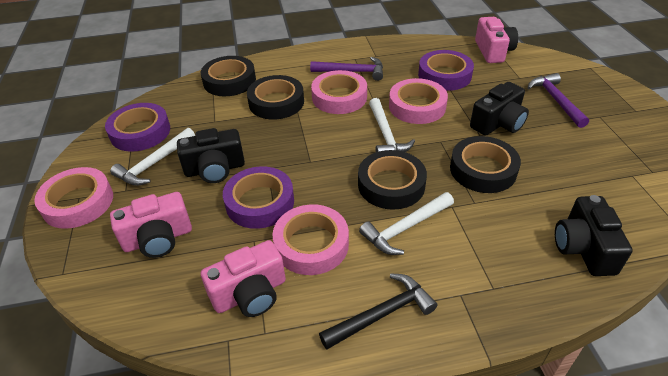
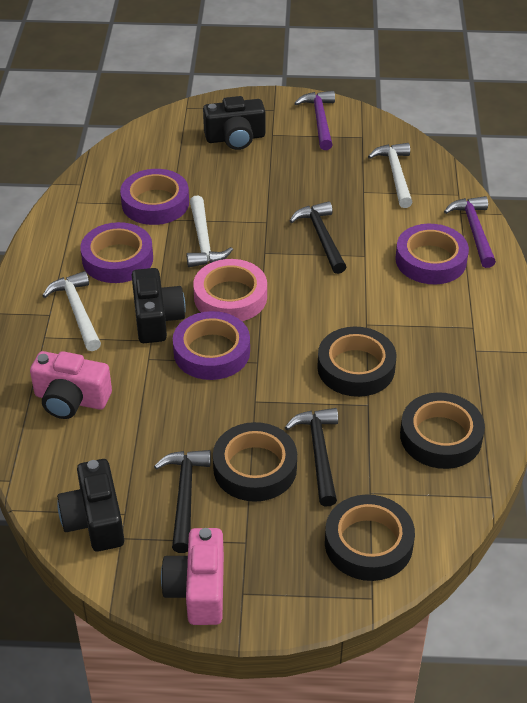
black hammer: 1 -> 3
pink camera: 3 -> 2
pink tape: 4 -> 1
purple tape: 3 -> 4

